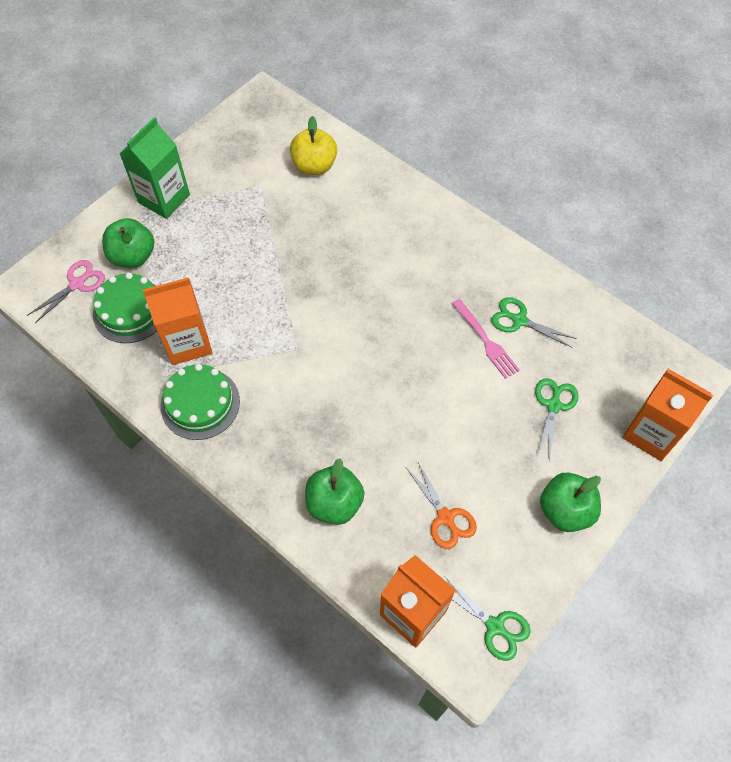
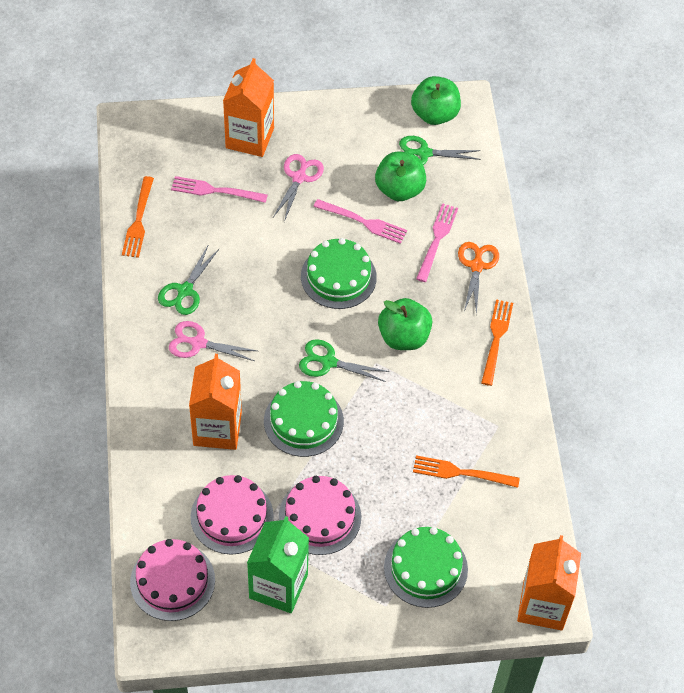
green cake: 2 -> 3
orange fork: 0 -> 3
pink cake: 0 -> 3
pink fork: 1 -> 3
pink scissors: 1 -> 2
yellow apple: 1 -> 0

